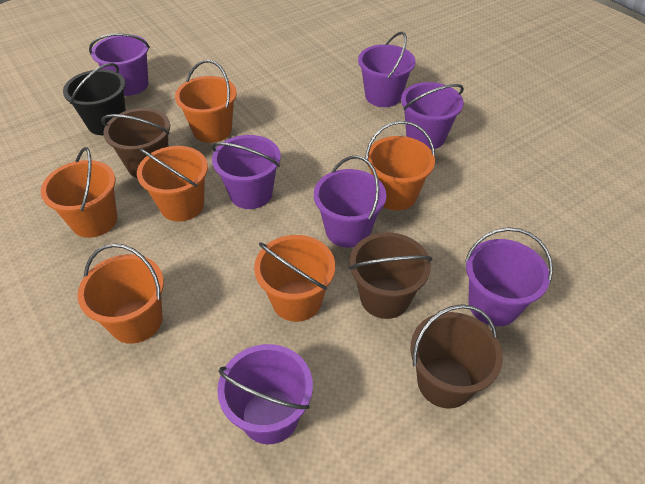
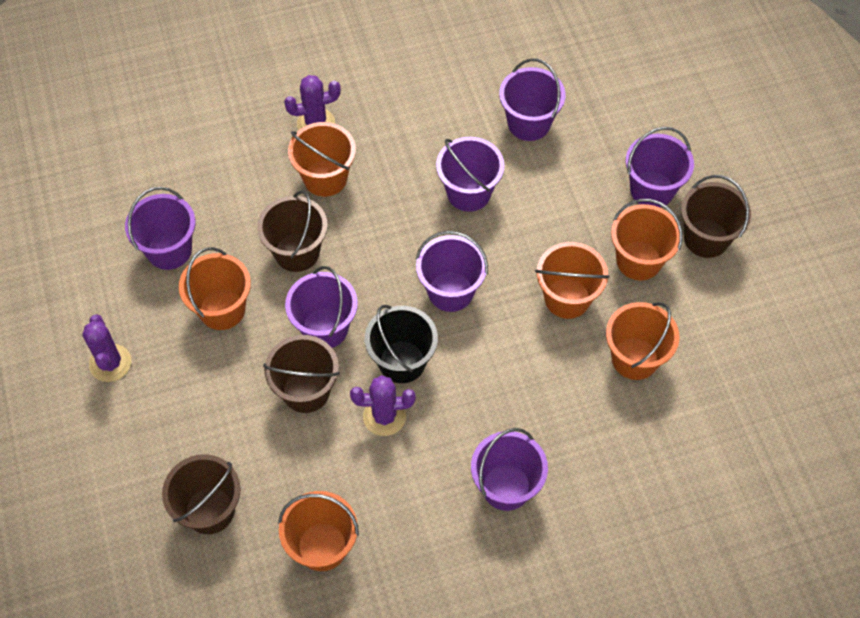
brown bucket: 3 -> 4
purple cactus: 0 -> 3

